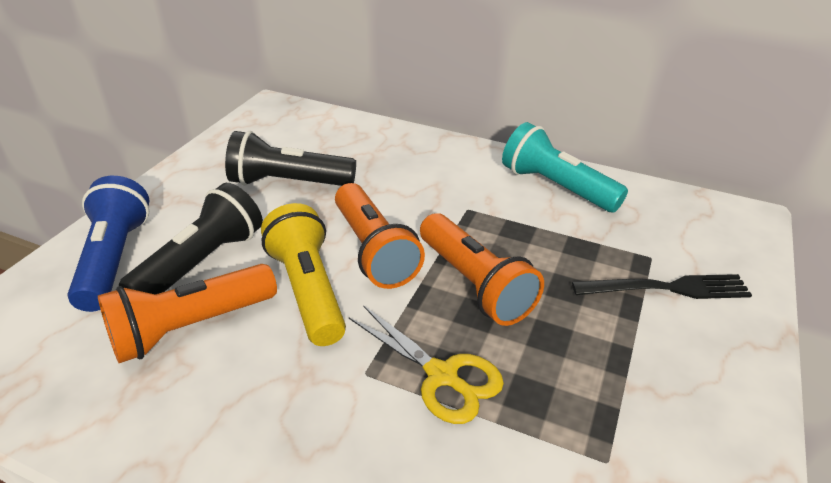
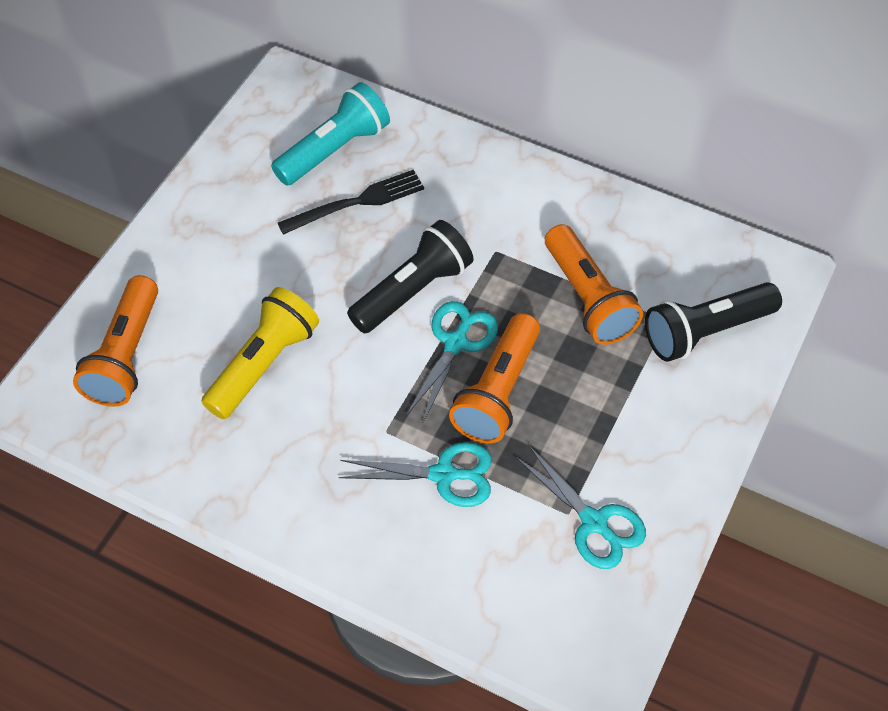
blue flashlight: 1 -> 0
turquoise scissors: 0 -> 3
yellow scissors: 1 -> 0

